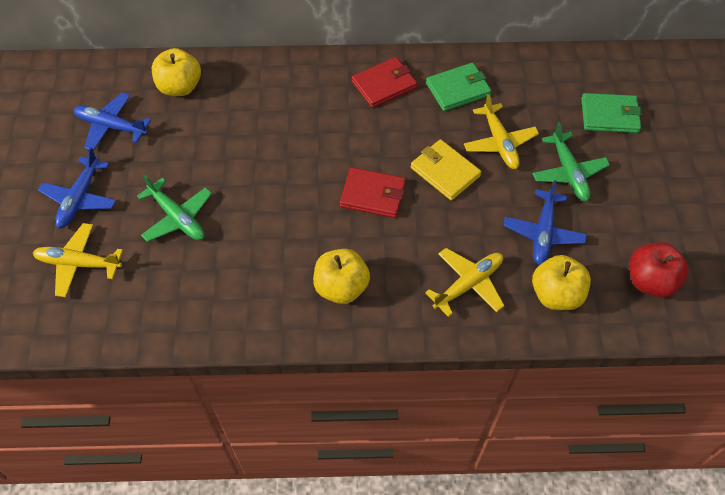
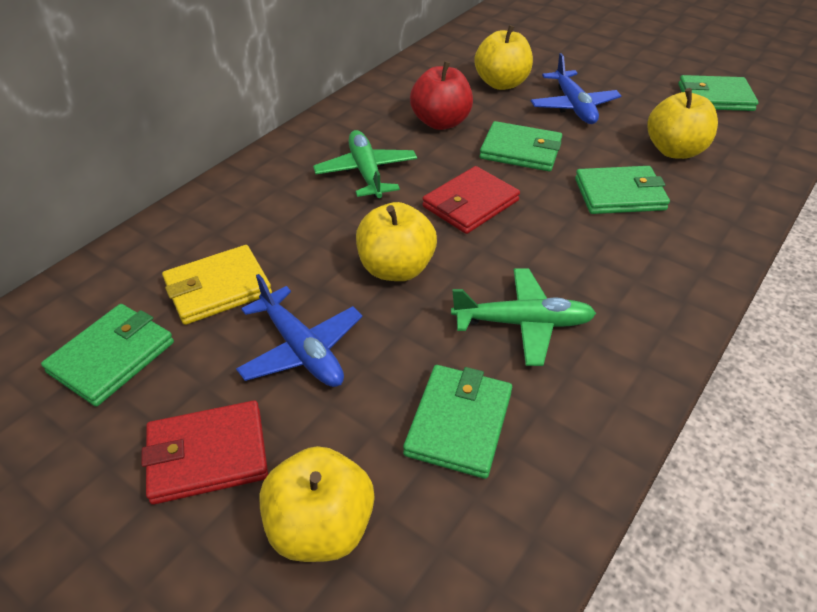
blue plane: 3 -> 2
green wallet: 2 -> 5
yellow apple: 3 -> 4
yellow plane: 3 -> 0

